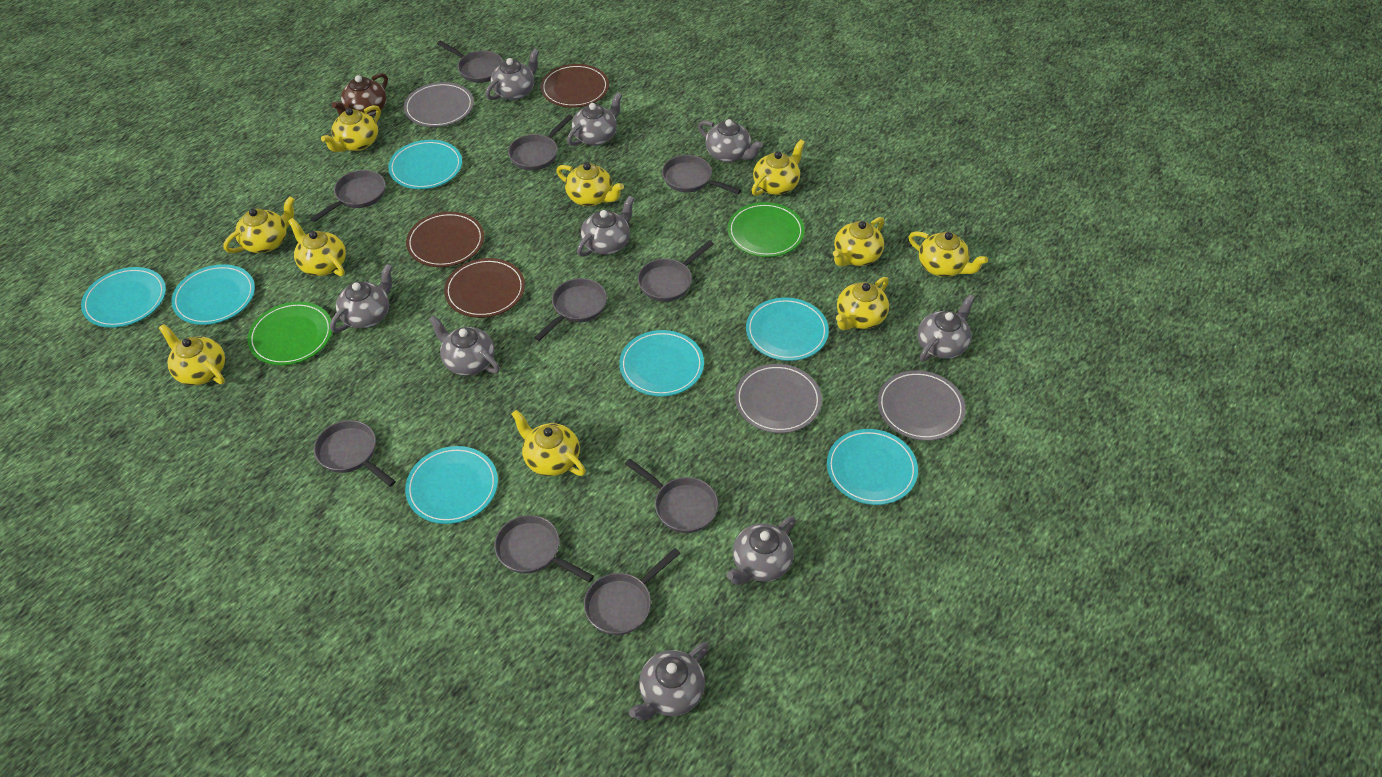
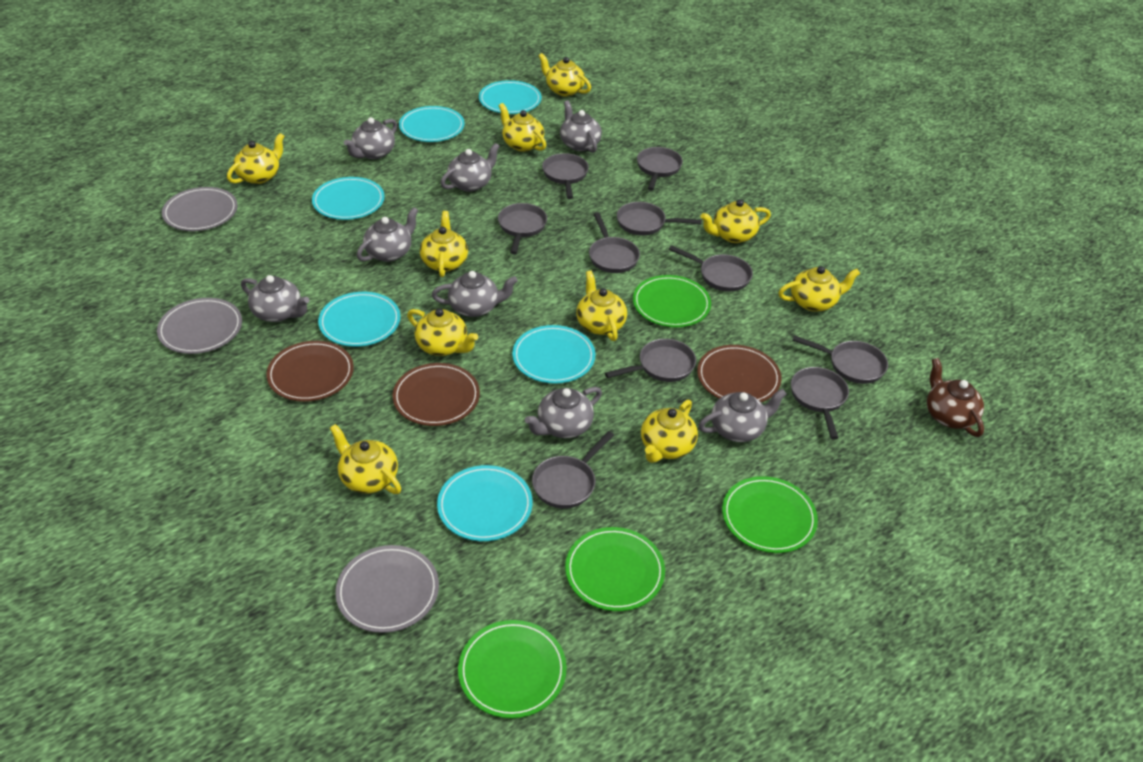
green plate: 2 -> 4
grey teapot: 9 -> 8
turquoise plate: 7 -> 6

